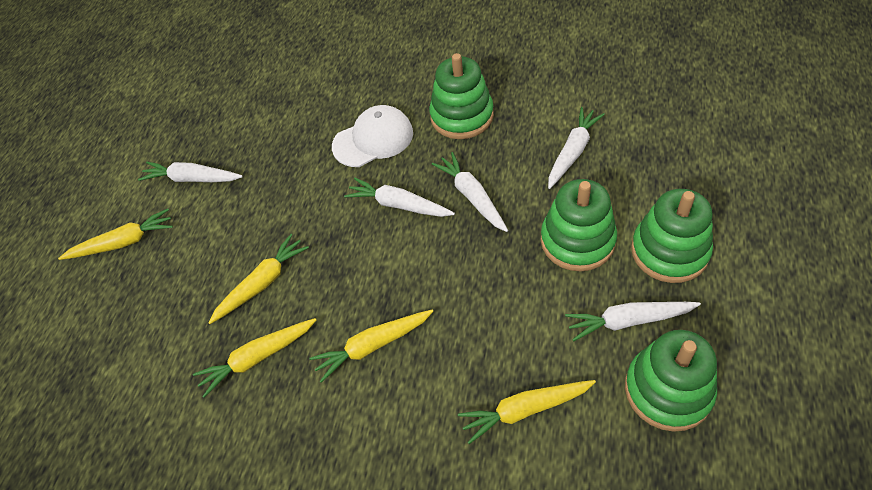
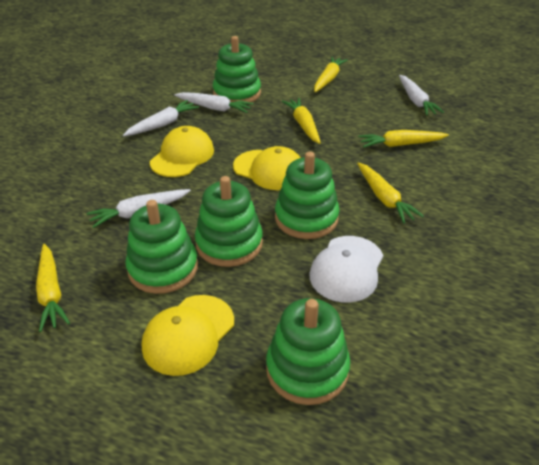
green stacking toy: 4 -> 5
white carrot: 5 -> 4
yellow cap: 0 -> 3

